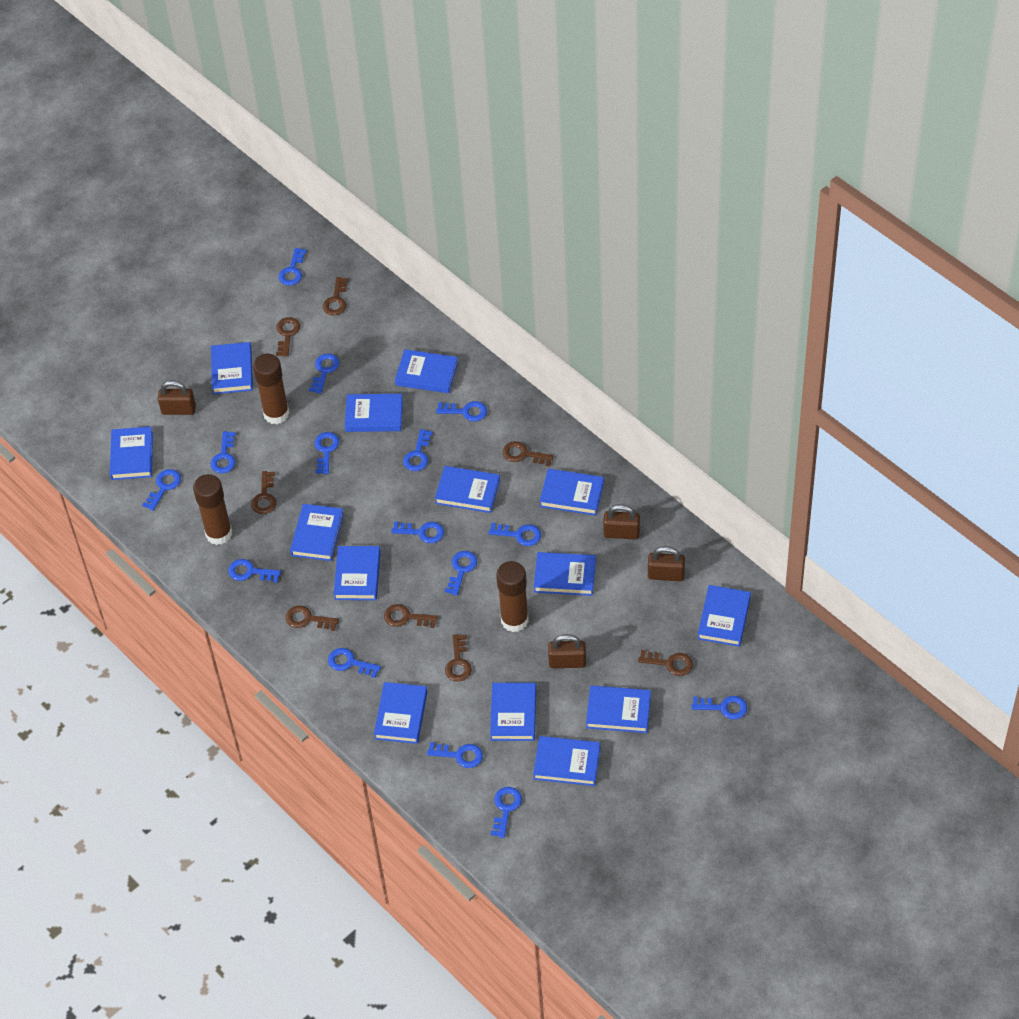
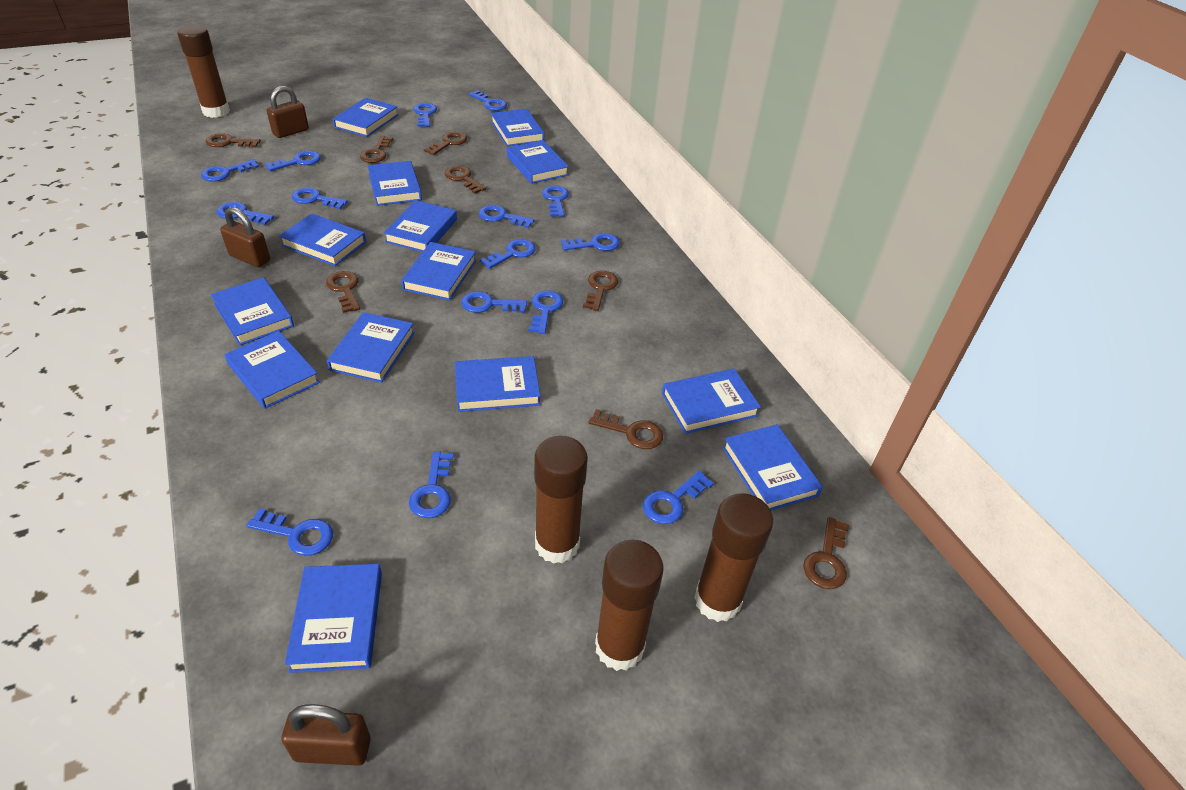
brown glue stick: 3 -> 4
brown padlock: 4 -> 3

